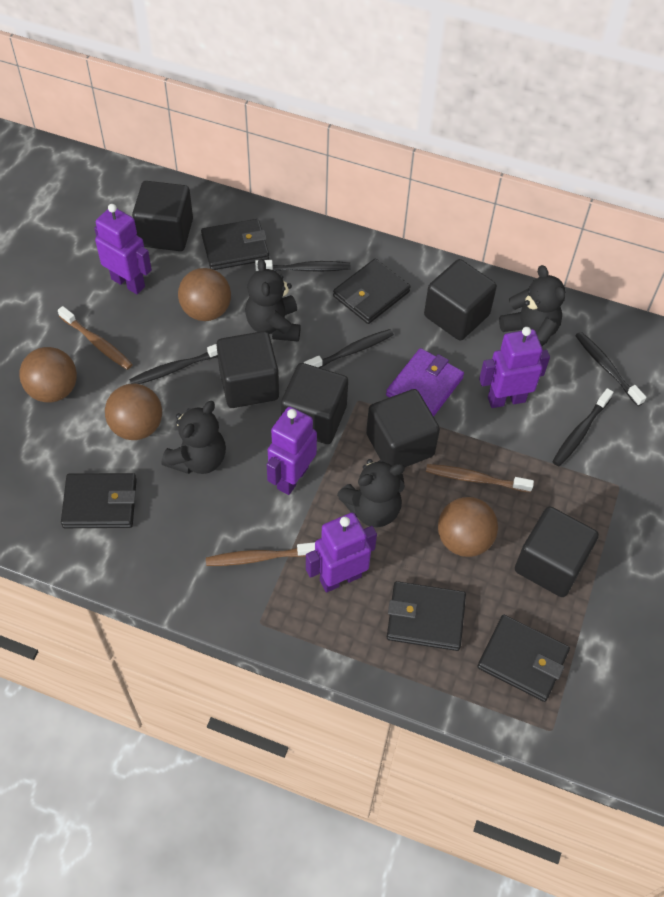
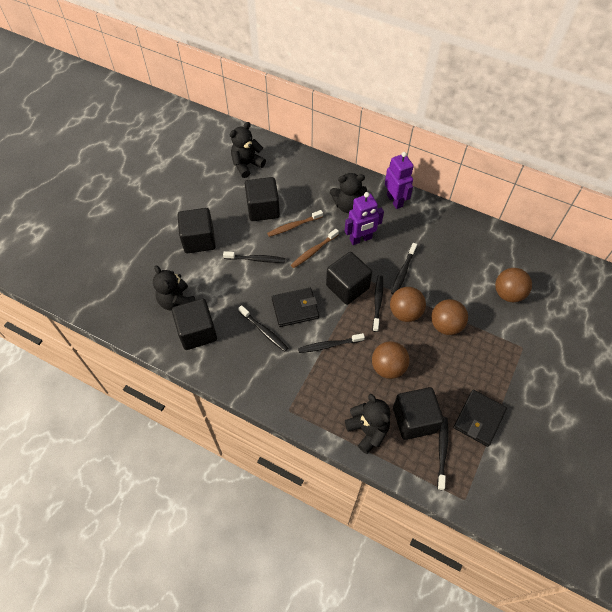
black cube: 6 -> 5
black toothbrush: 5 -> 6
black wallet: 5 -> 2
brown toothbrush: 3 -> 2
purple robot: 4 -> 2
purple wallet: 1 -> 0

